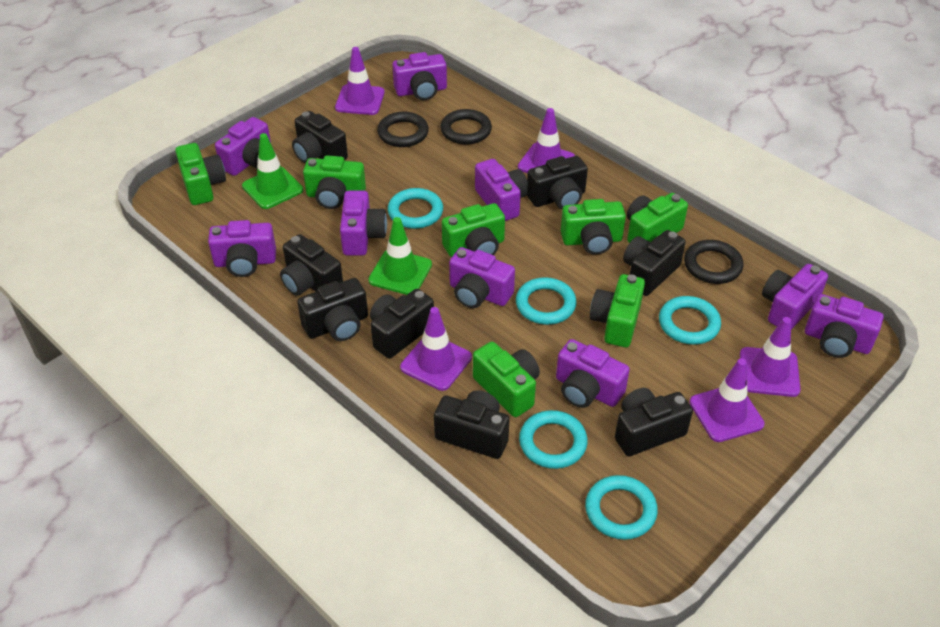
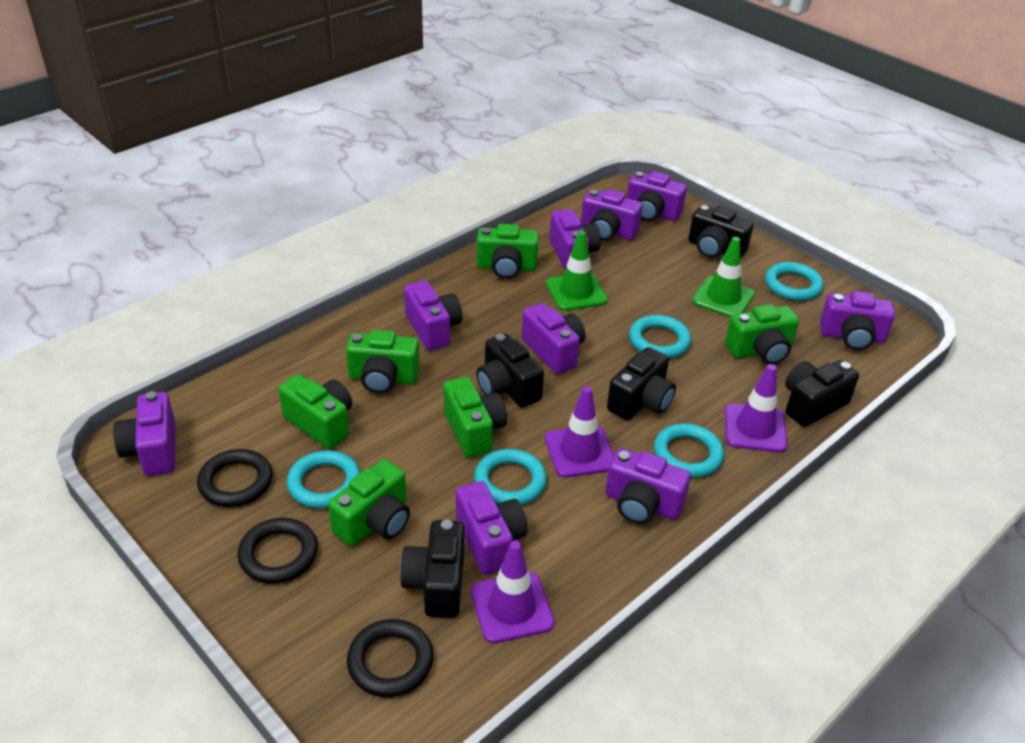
black camera: 8 -> 5
green camera: 7 -> 6
purple traffic cone: 5 -> 3

